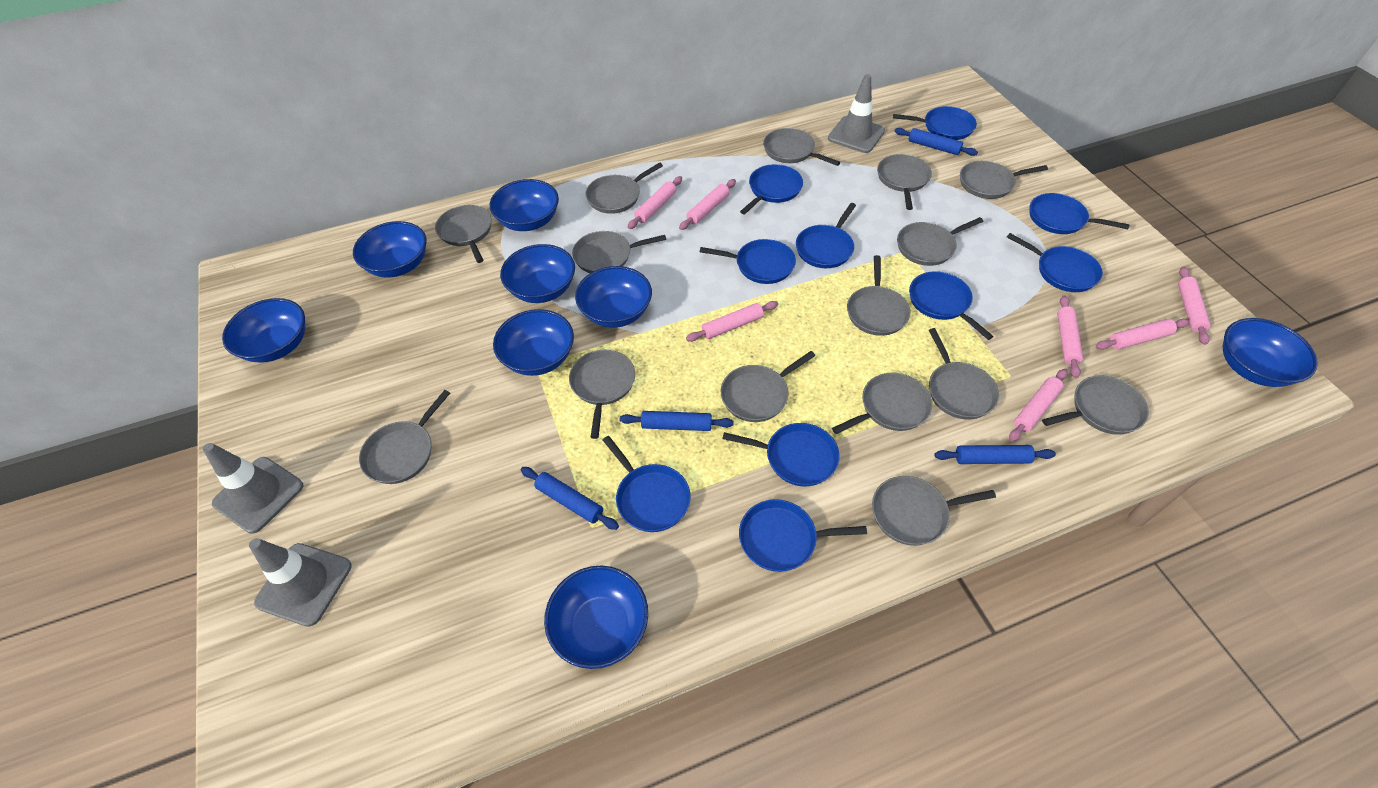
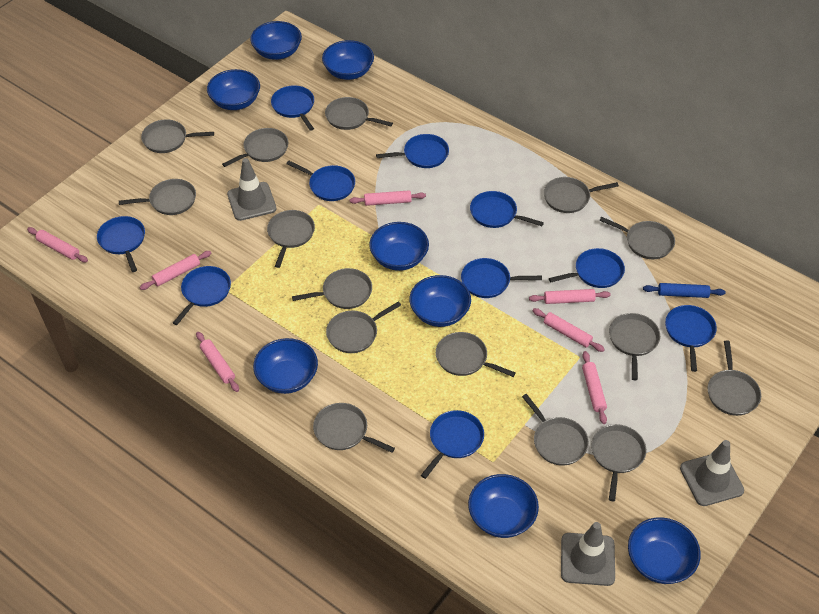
blue rolling pin: 4 -> 1

